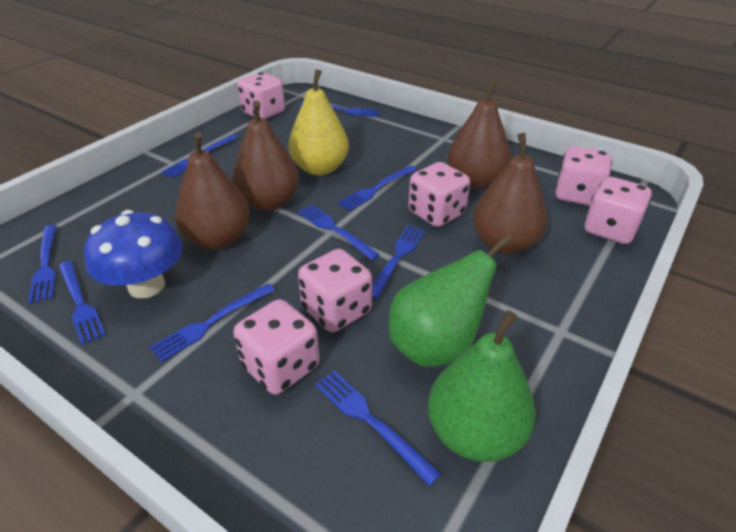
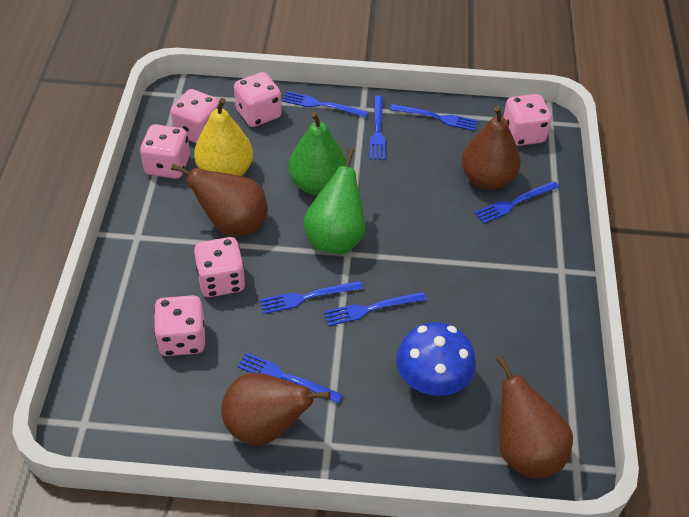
blue fork: 9 -> 7

